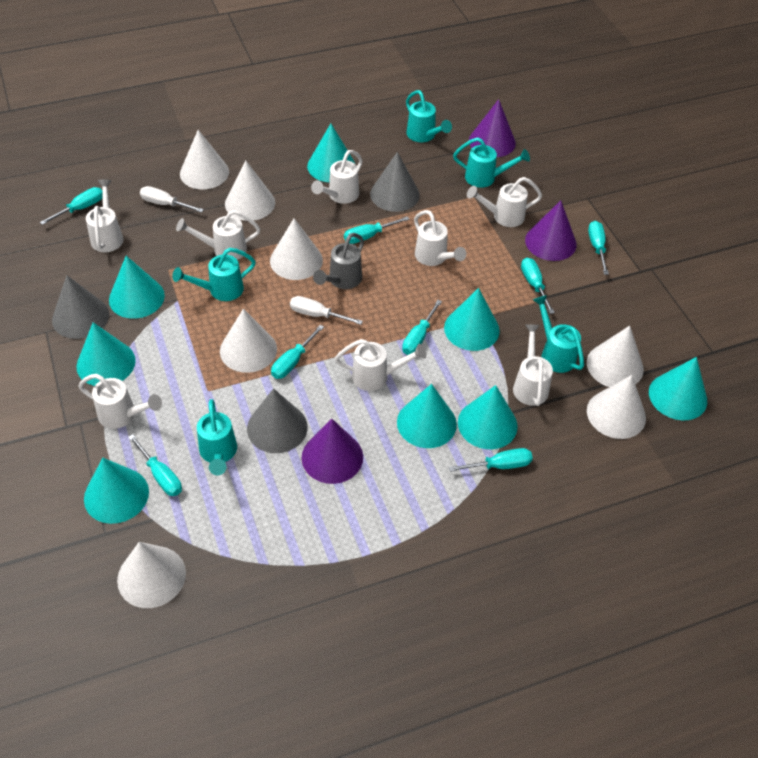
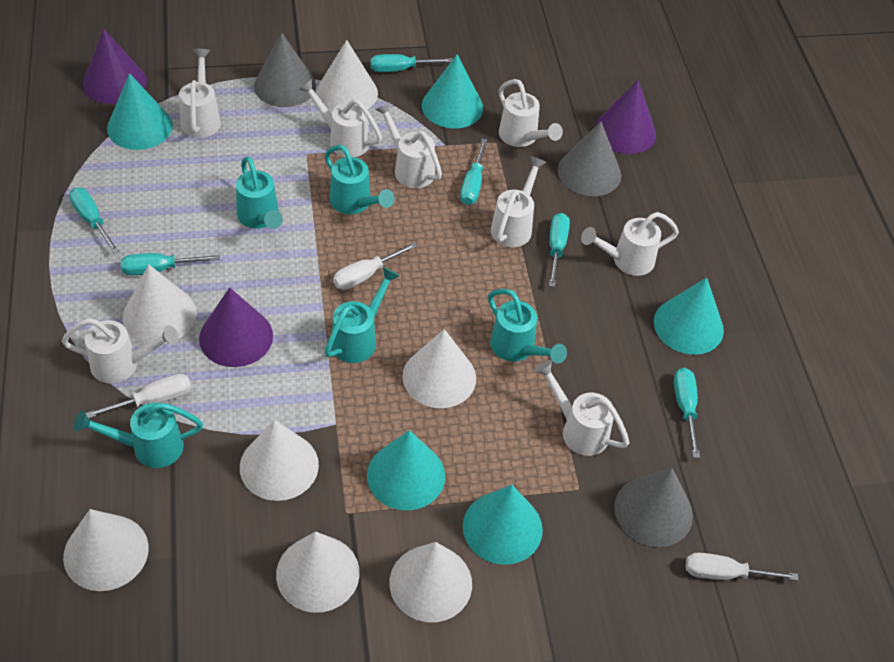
grey watering can: 1 -> 0
turquoise cone: 8 -> 5
turquoise screwdriver: 8 -> 6
white screwdriver: 2 -> 3

